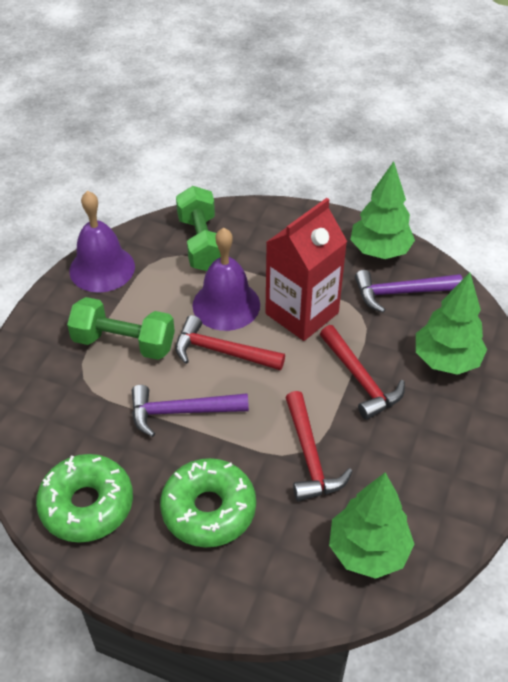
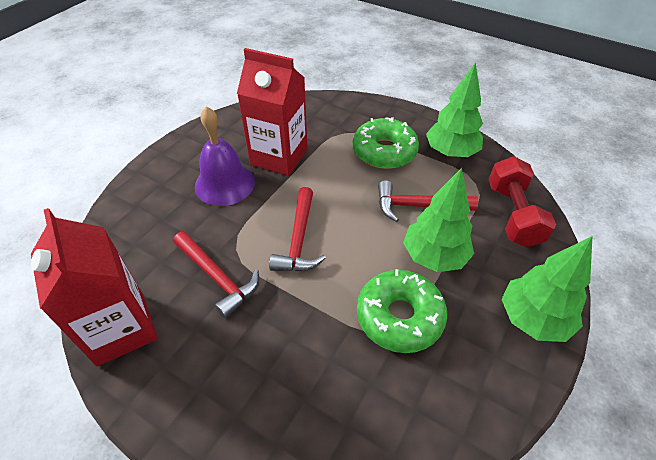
green dumbbell: 2 -> 0
purple bell: 2 -> 1
purple hammer: 2 -> 0
red carton: 1 -> 2
red dumbbell: 0 -> 1

